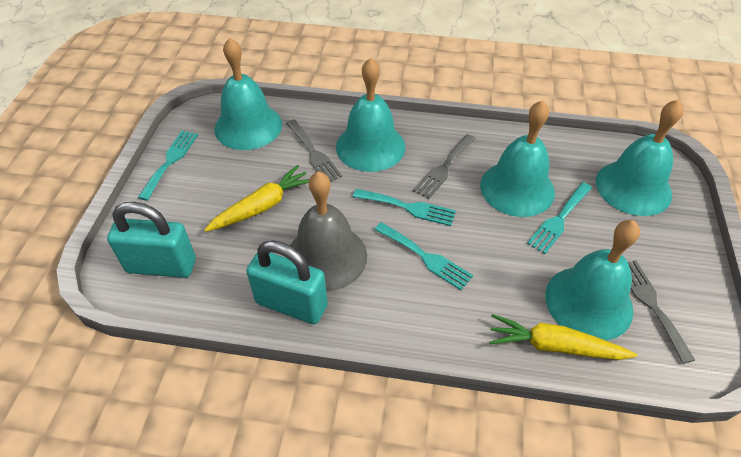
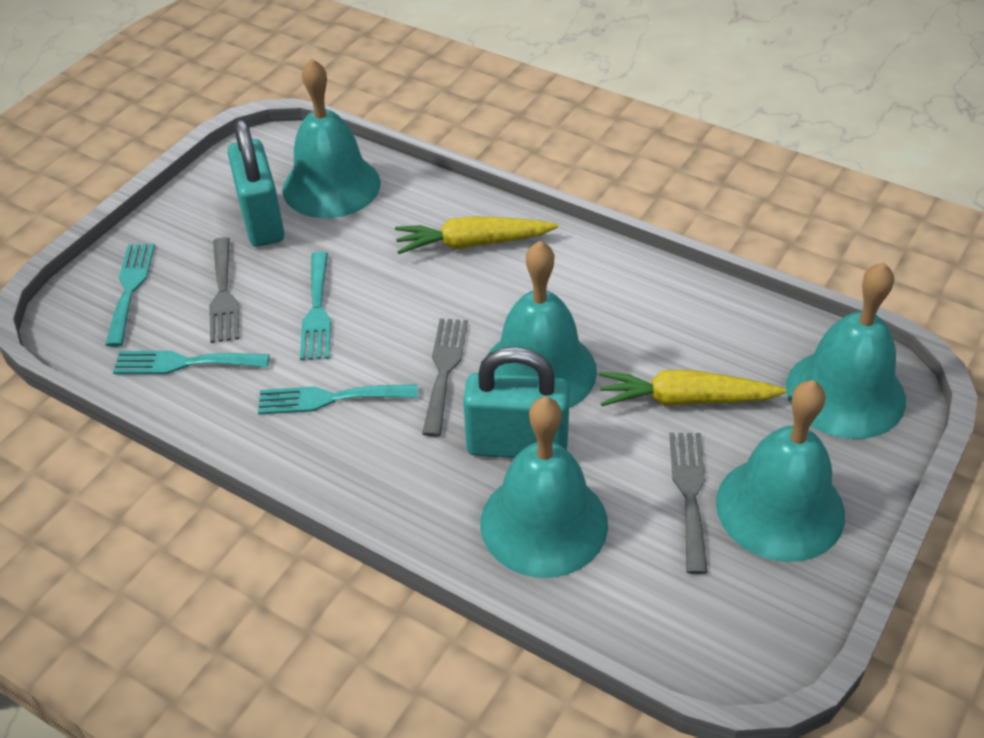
grey bell: 1 -> 0

